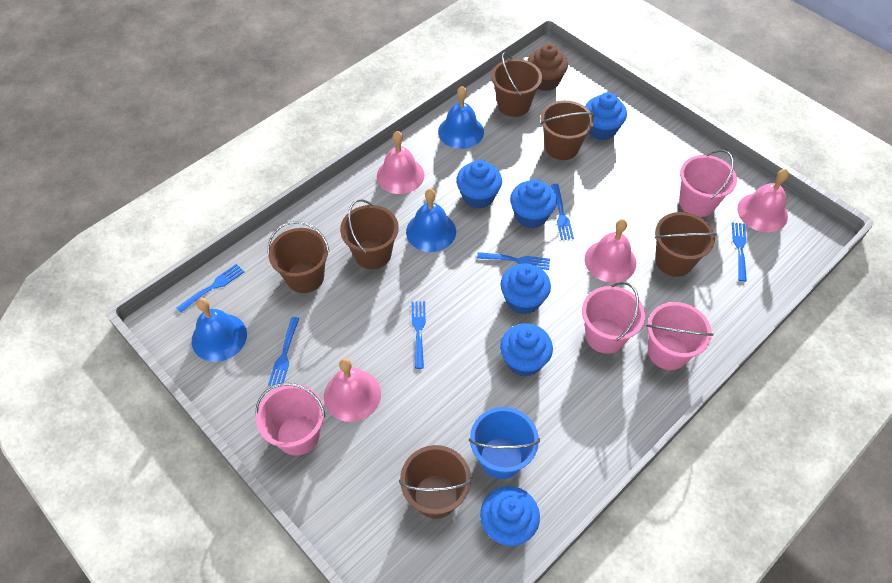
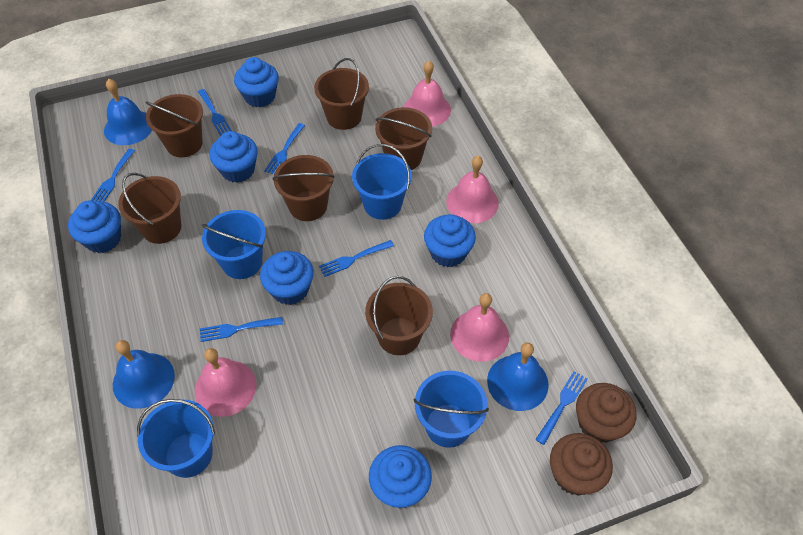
blue bucket: 1 -> 4
brown cupcake: 1 -> 2
pink bucket: 4 -> 0

